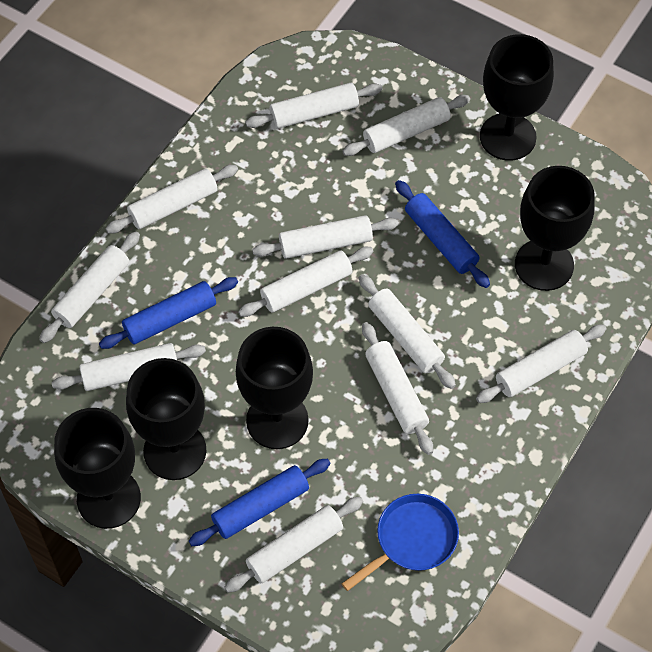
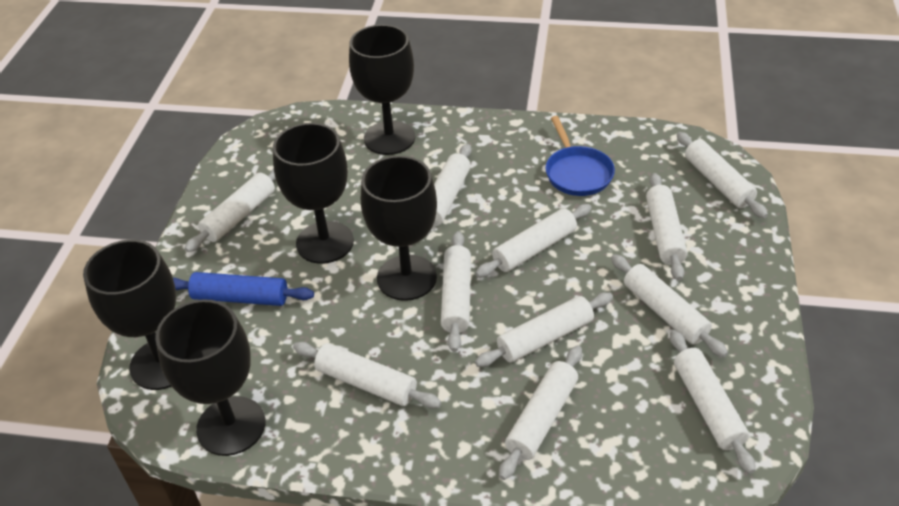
blue rolling pin: 3 -> 1

